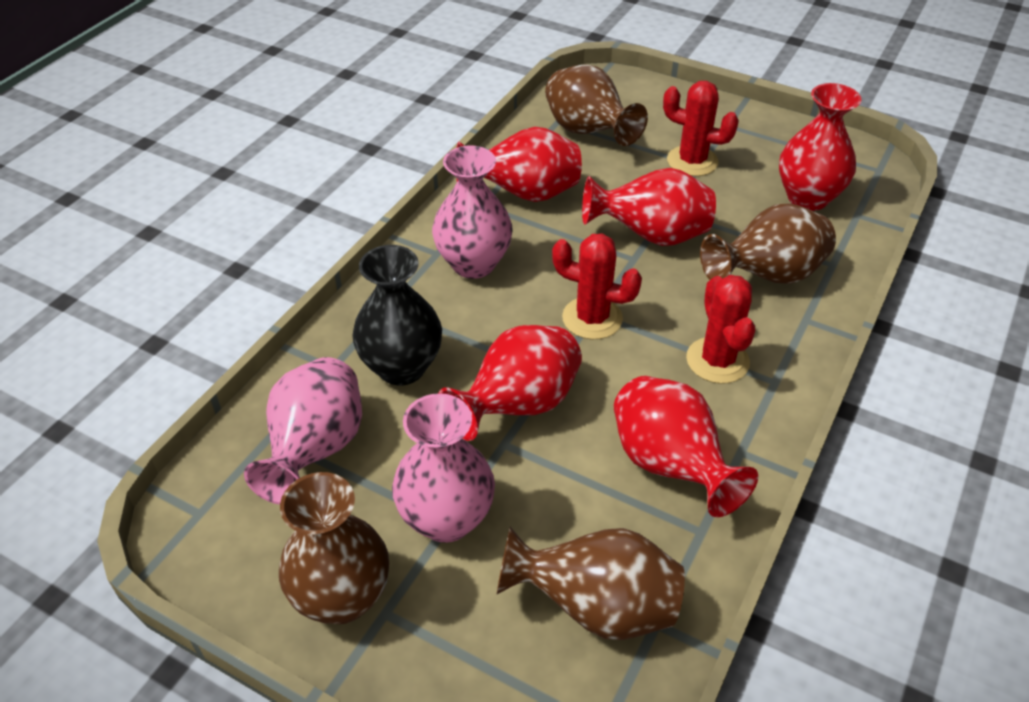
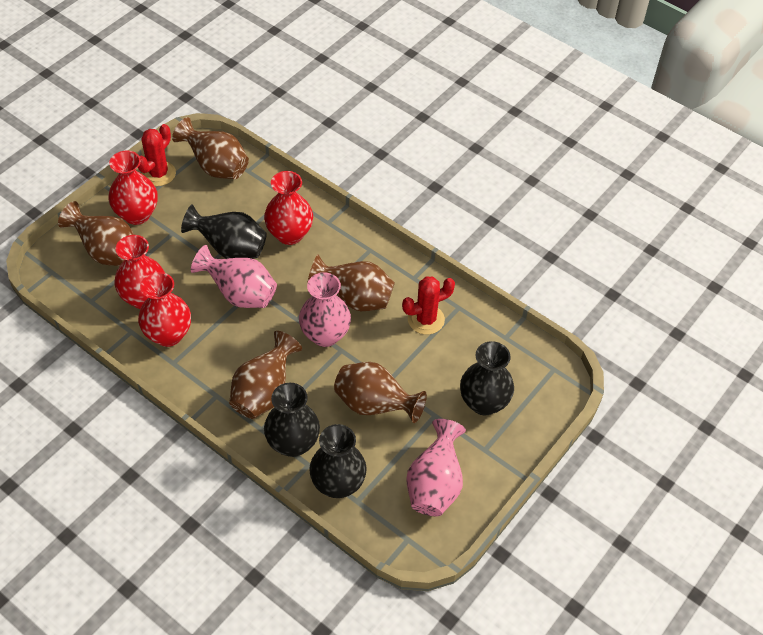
black vase: 1 -> 4
brown vase: 4 -> 5
red cactus: 3 -> 2
red vase: 5 -> 4

